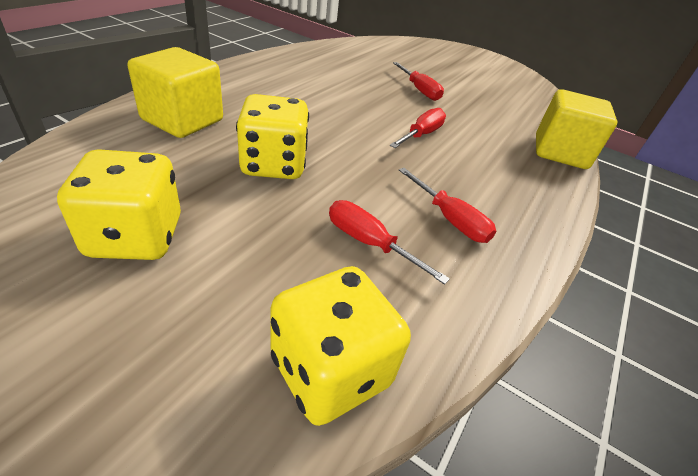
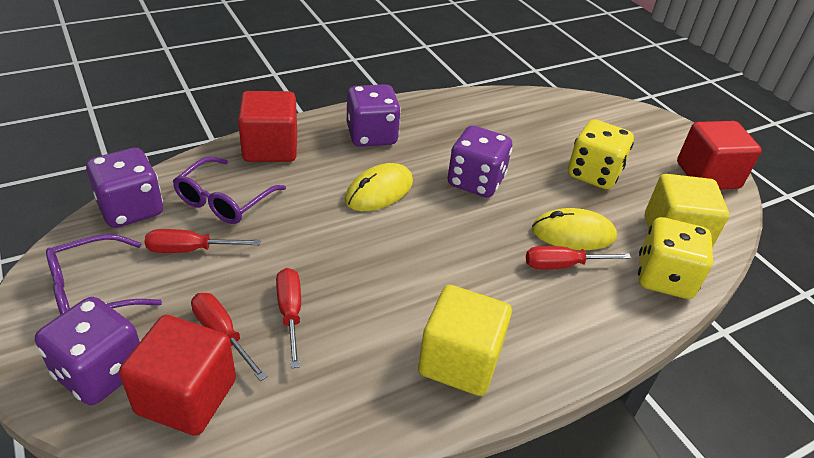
purple dice: 0 -> 4
purple glasses: 0 -> 2
red cube: 0 -> 3
yellow dice: 3 -> 2
yellow mouse: 0 -> 2

